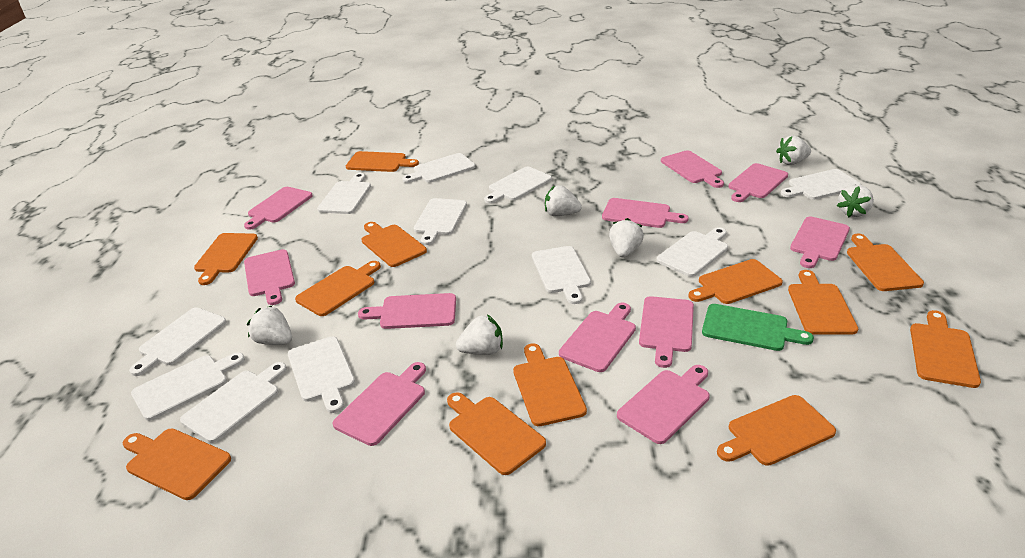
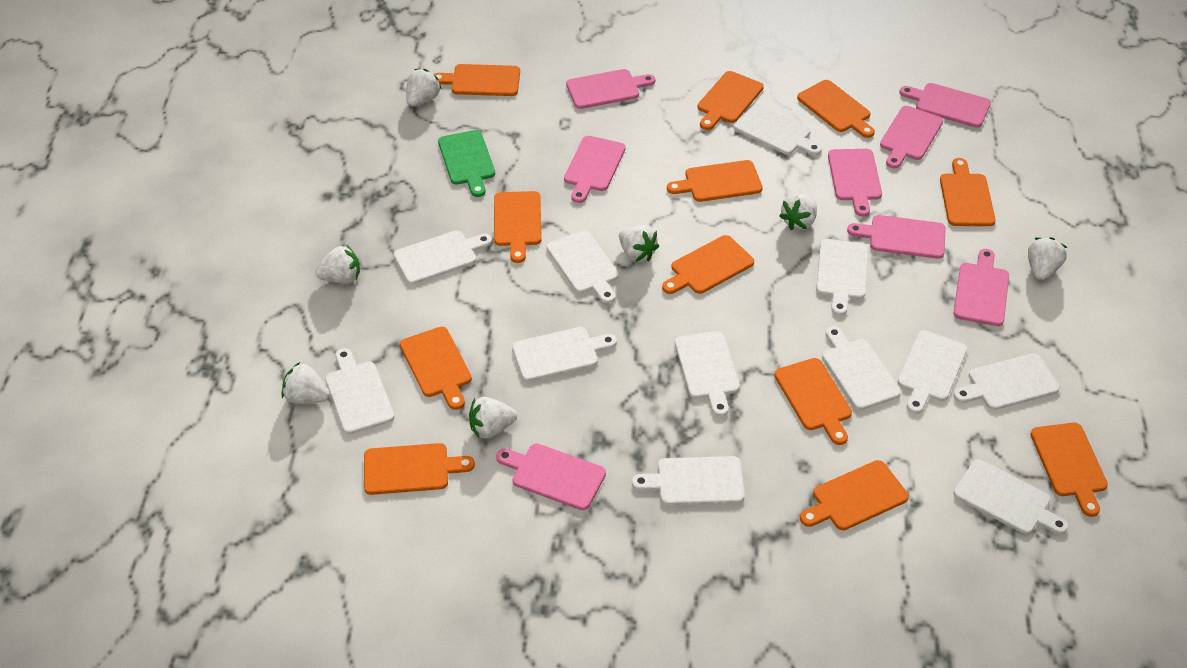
pink cutting board: 11 -> 8
white cutting board: 11 -> 12
white strawberry: 6 -> 7

